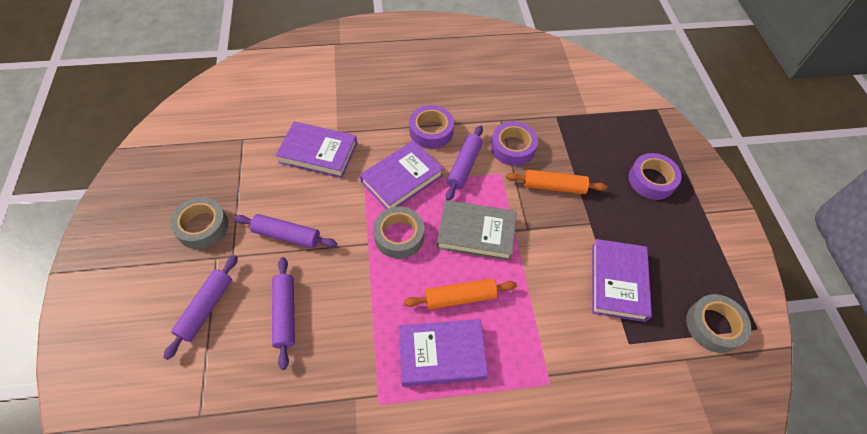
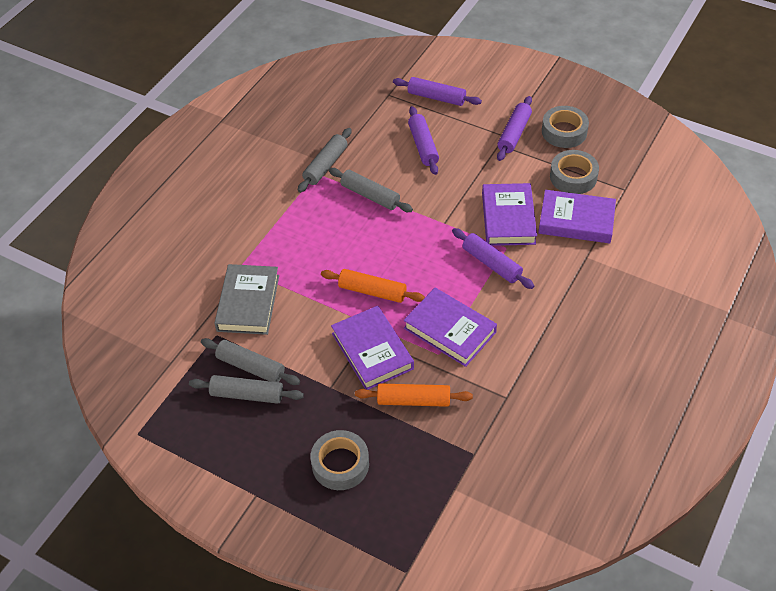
grey rolling pin: 0 -> 4
purple tape: 3 -> 0

